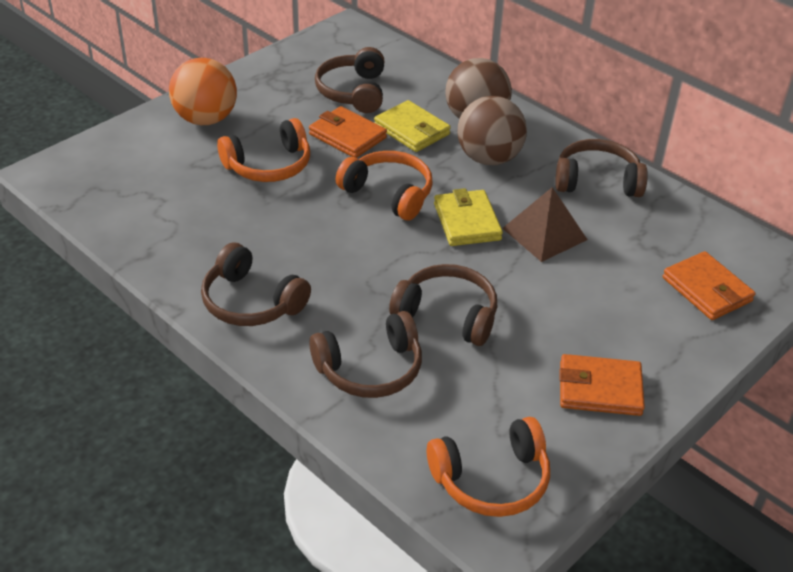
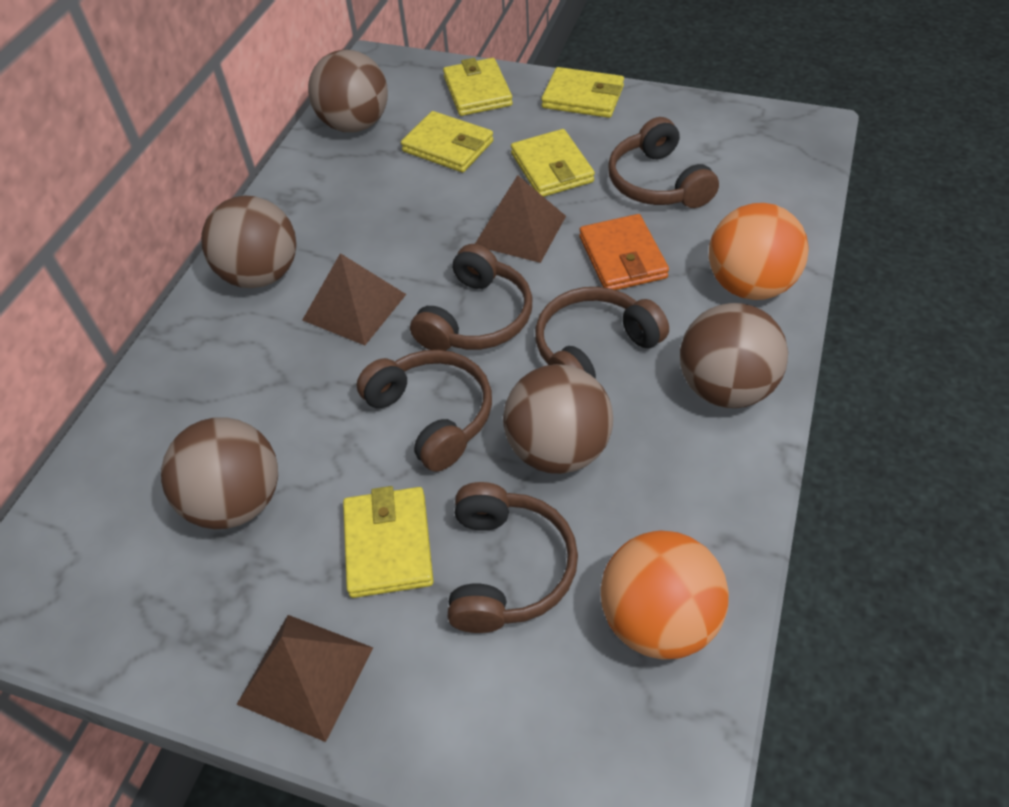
brown ball: 2 -> 5
brown pyramid: 1 -> 3
orange ball: 1 -> 2
orange headphones: 3 -> 0
orange wallet: 3 -> 1
yellow wallet: 2 -> 5

